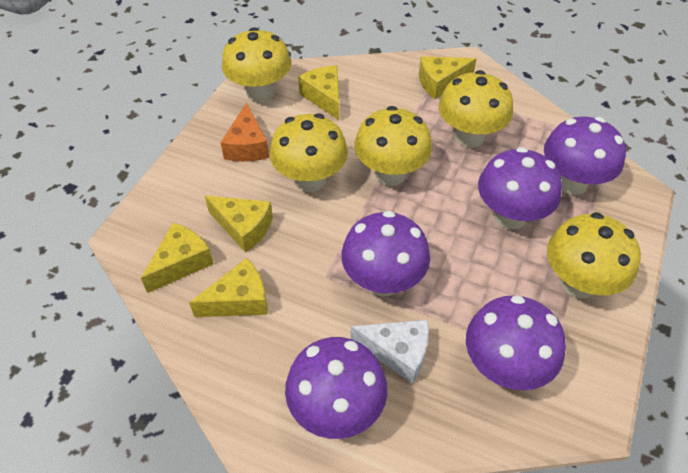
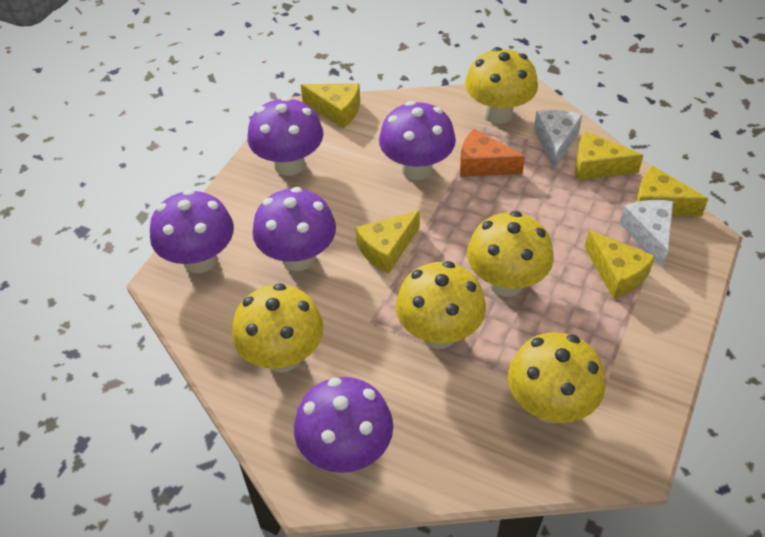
white cheese: 1 -> 2

